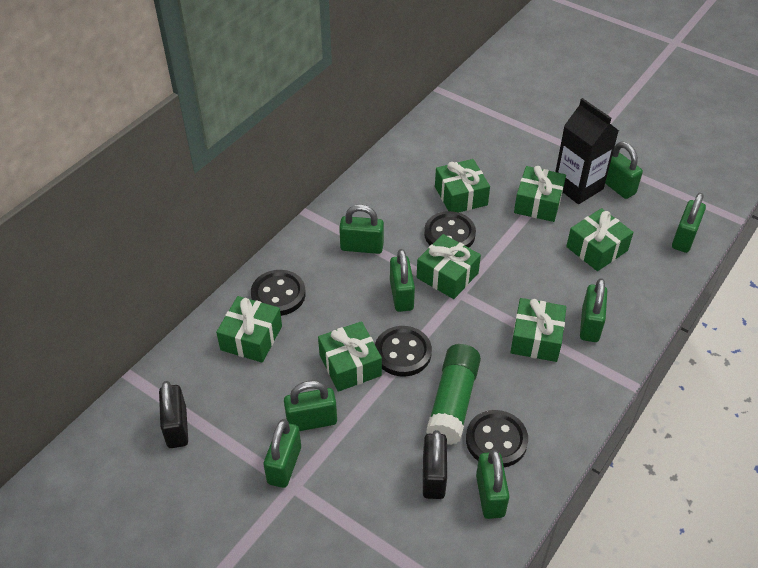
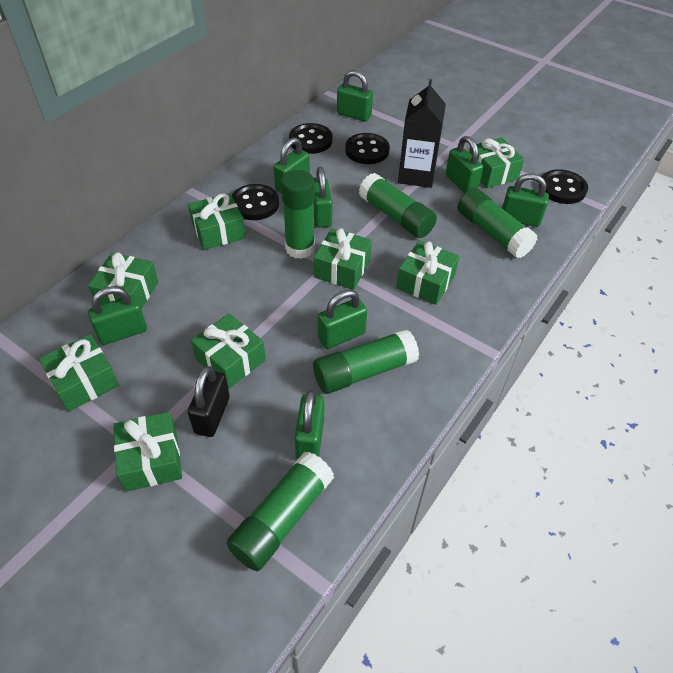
black padlock: 2 -> 1
green gift: 7 -> 8
green glue stick: 1 -> 5

